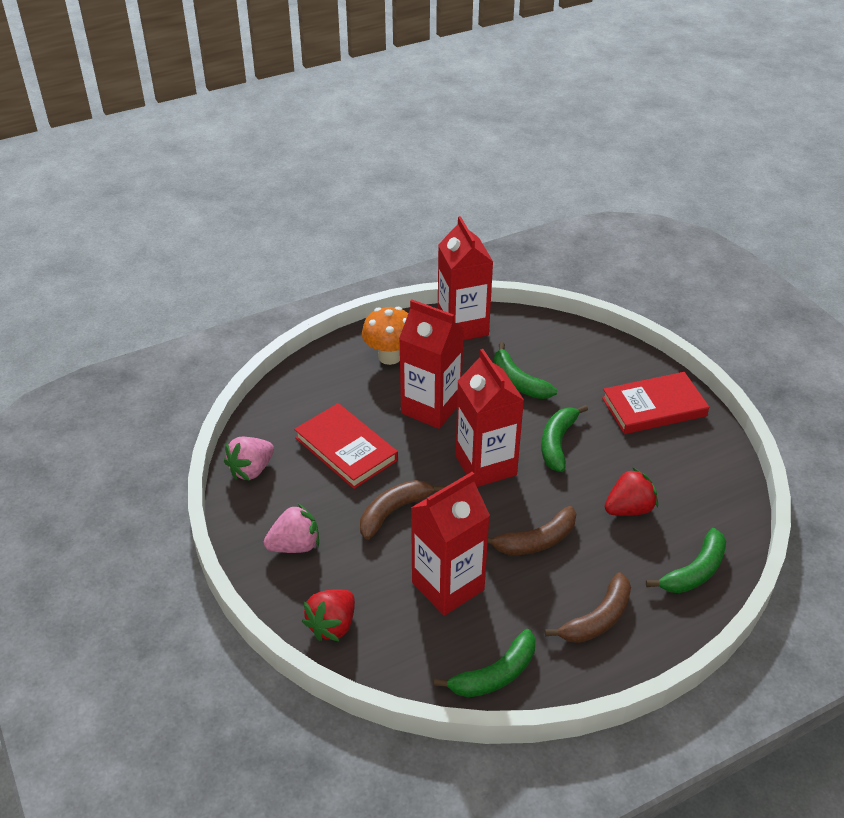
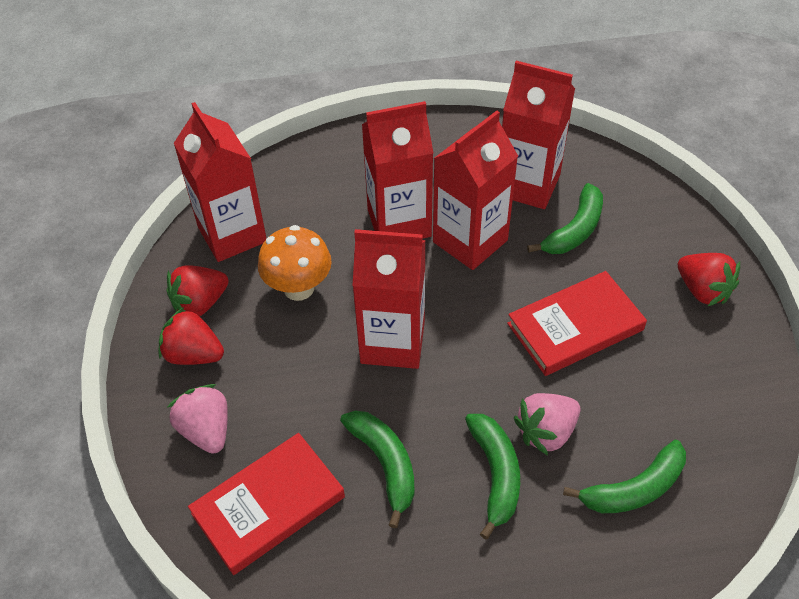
brown banana: 3 -> 0
red carton: 4 -> 5
red strawberry: 2 -> 3

